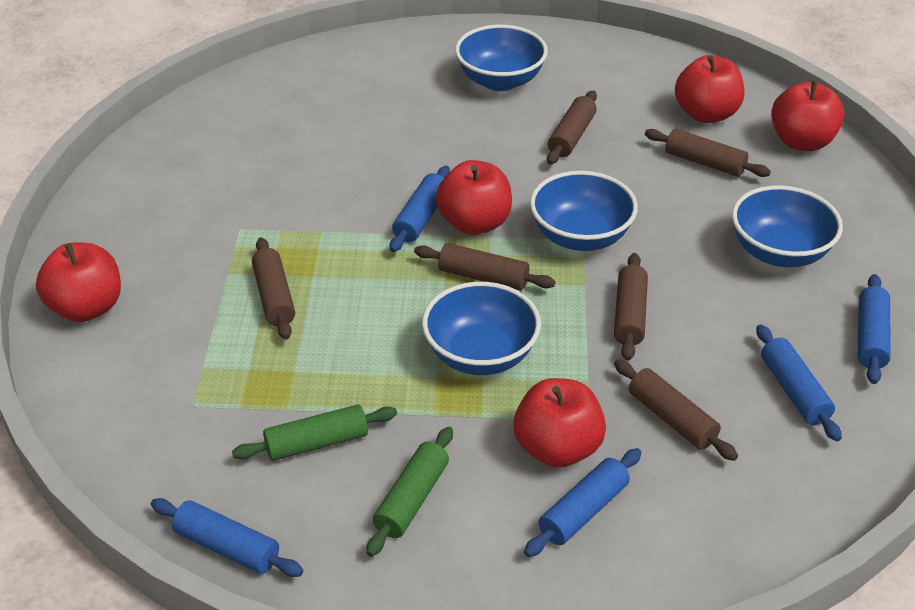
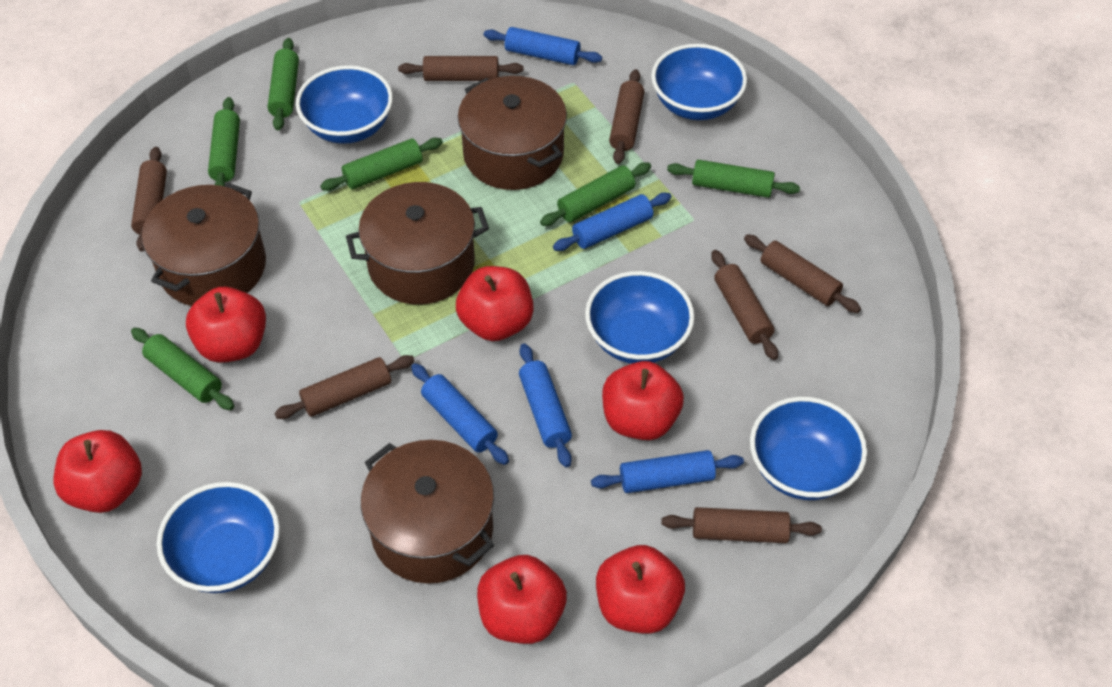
blue bowl: 4 -> 5
brown pot: 0 -> 4
brown rolling pin: 6 -> 7
green rolling pin: 2 -> 6
red apple: 5 -> 6

